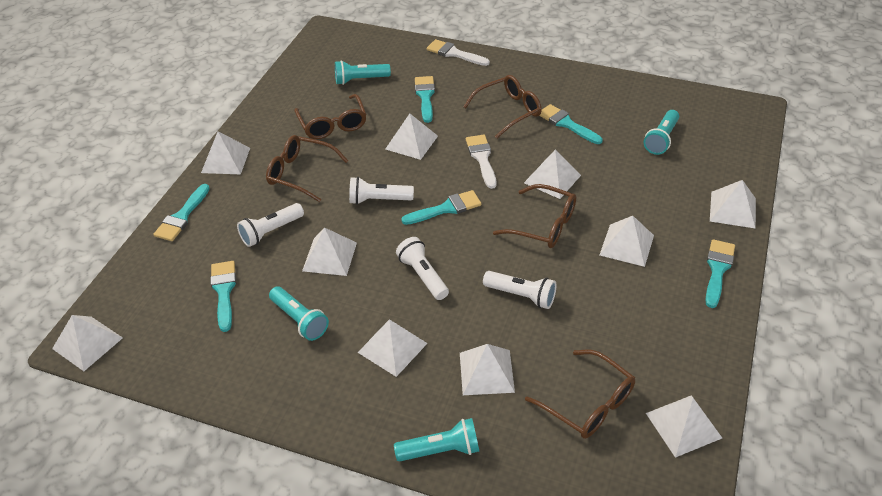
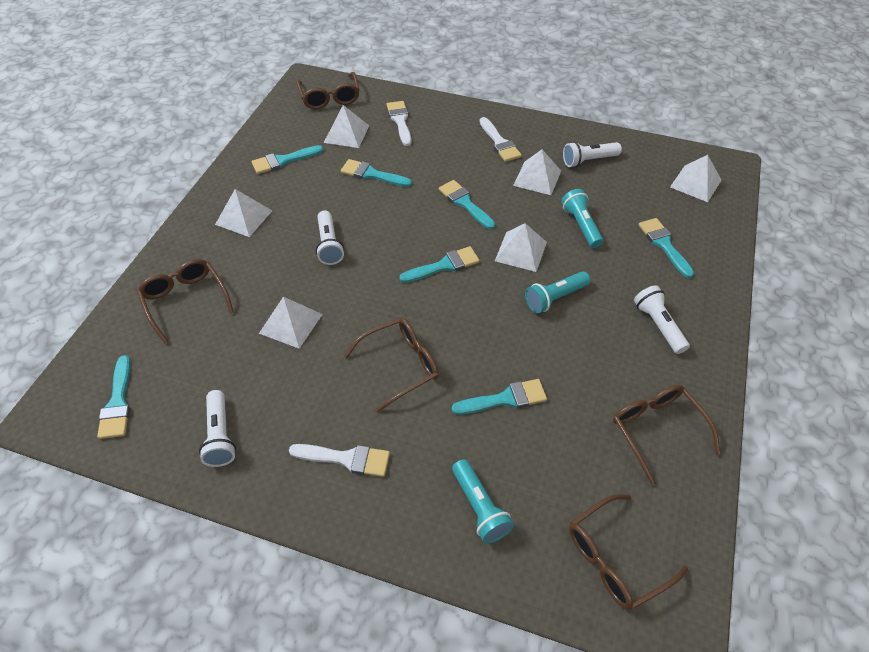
turquoise brush: 6 -> 7
turquoise flashlight: 4 -> 3
white brush: 2 -> 3
white pyramid: 10 -> 6

